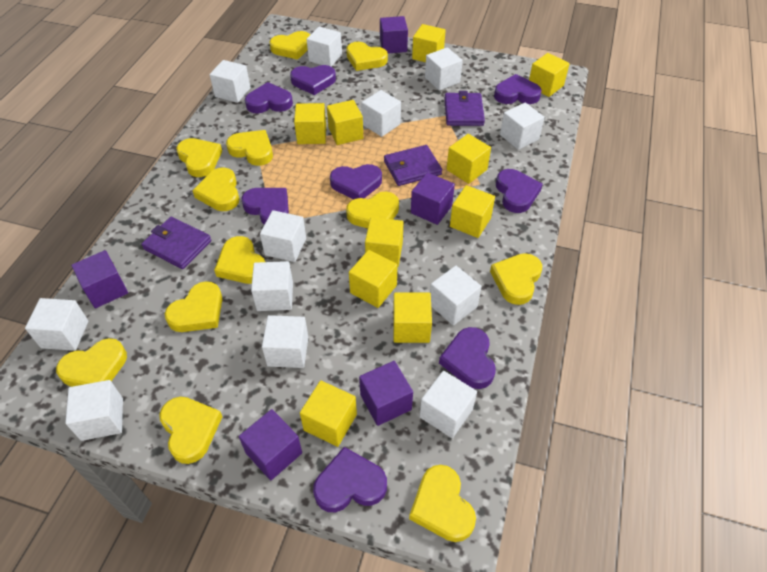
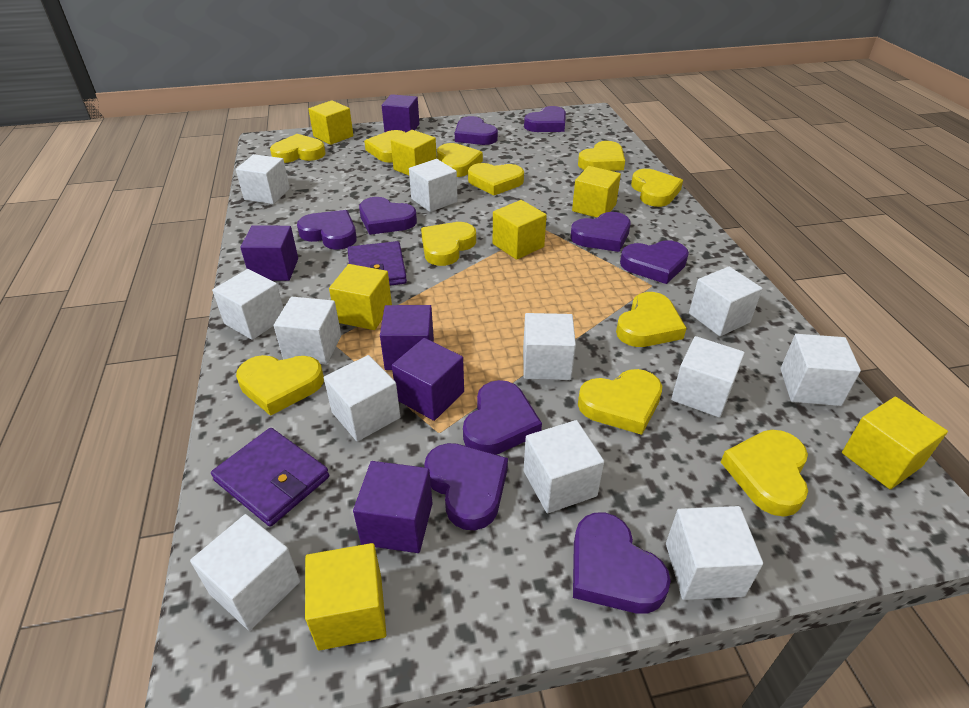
purple heart: 8 -> 9
purple wallet: 3 -> 2
yellow cube: 10 -> 7
yellow heart: 12 -> 11

